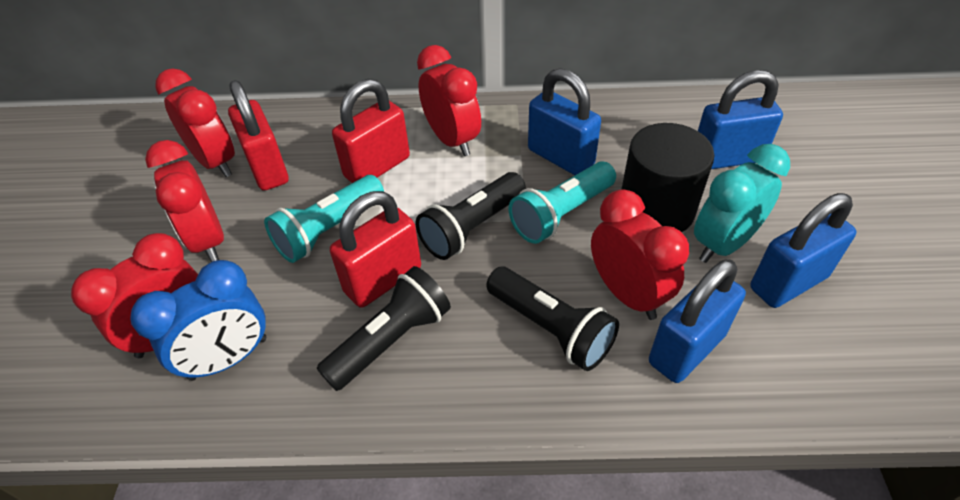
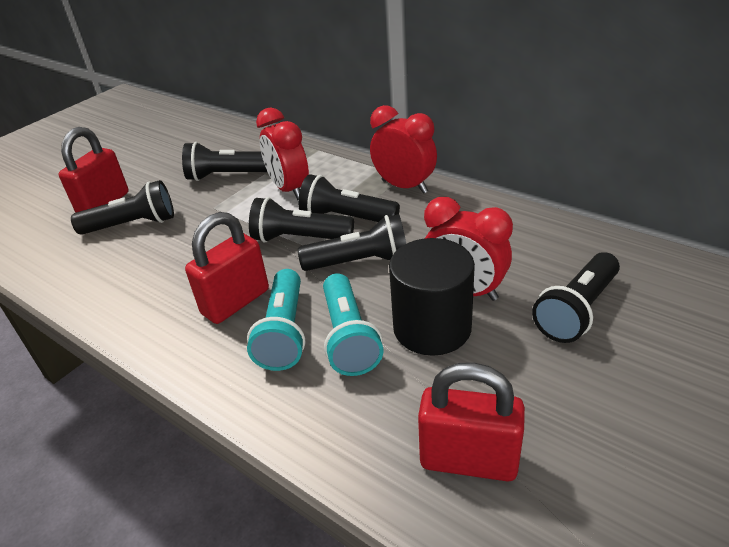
black flashlight: 3 -> 6
blue clock: 1 -> 0
blue padlock: 4 -> 0
red clock: 5 -> 3
turquoise clock: 1 -> 0

